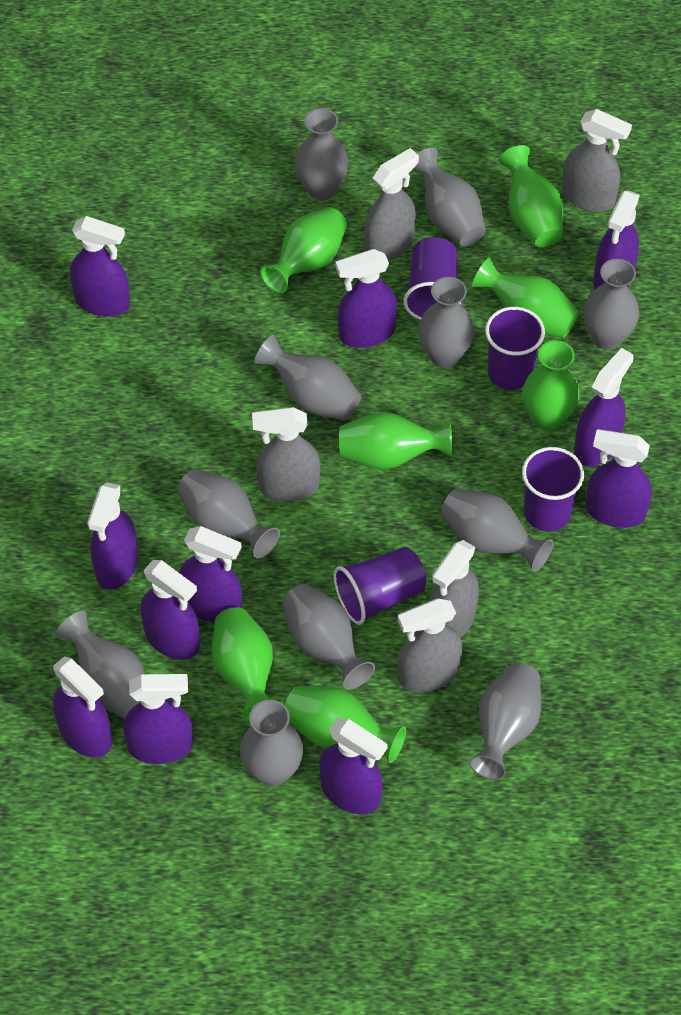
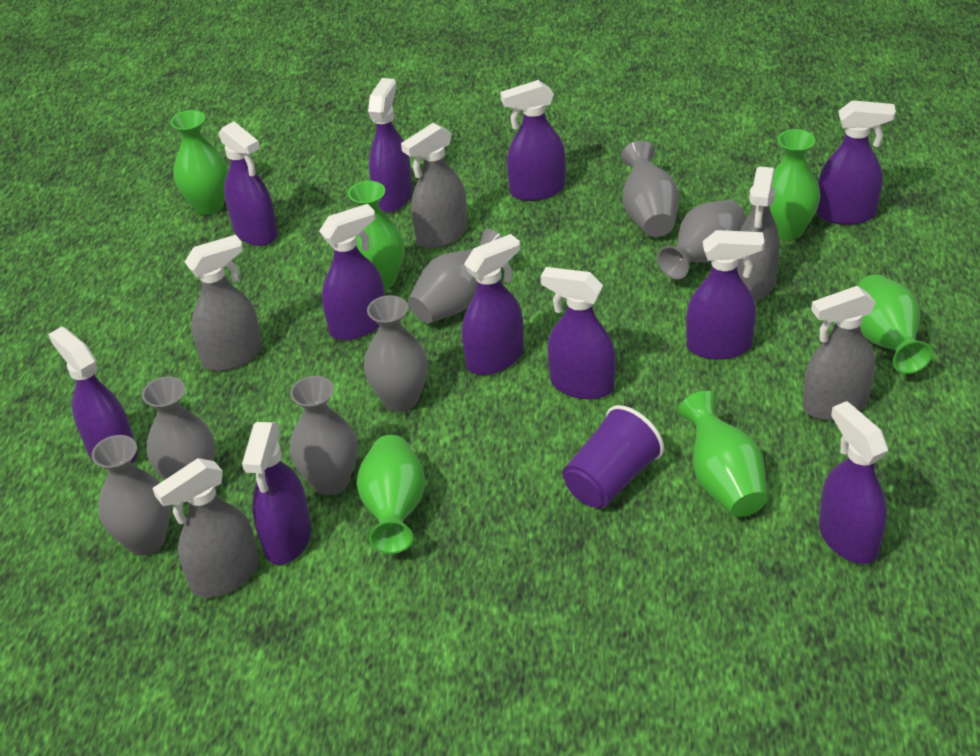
green vase: 7 -> 6
grey vase: 11 -> 7
purple cup: 4 -> 1

